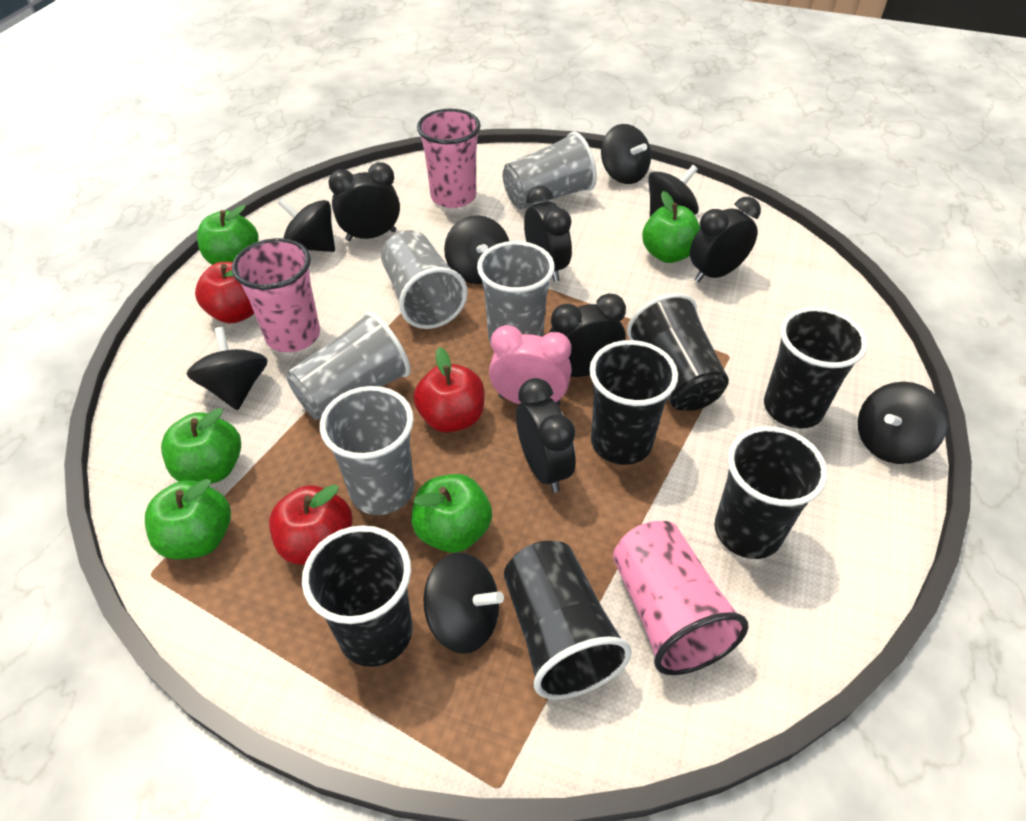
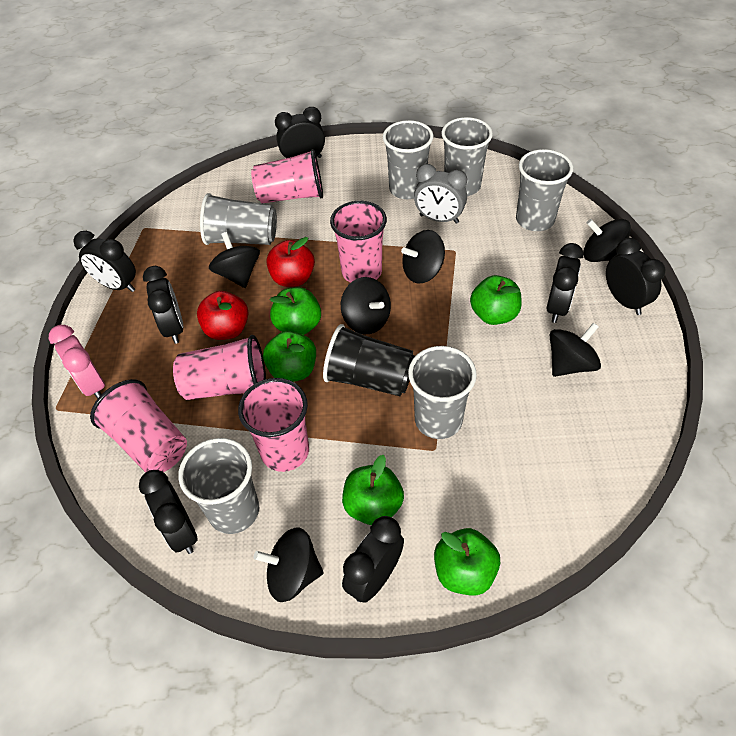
black clock: 5 -> 7
black cup: 6 -> 1
black spinning top: 7 -> 6
grey clock: 0 -> 1
grey cup: 5 -> 6
pink cup: 3 -> 5
red apple: 3 -> 2

